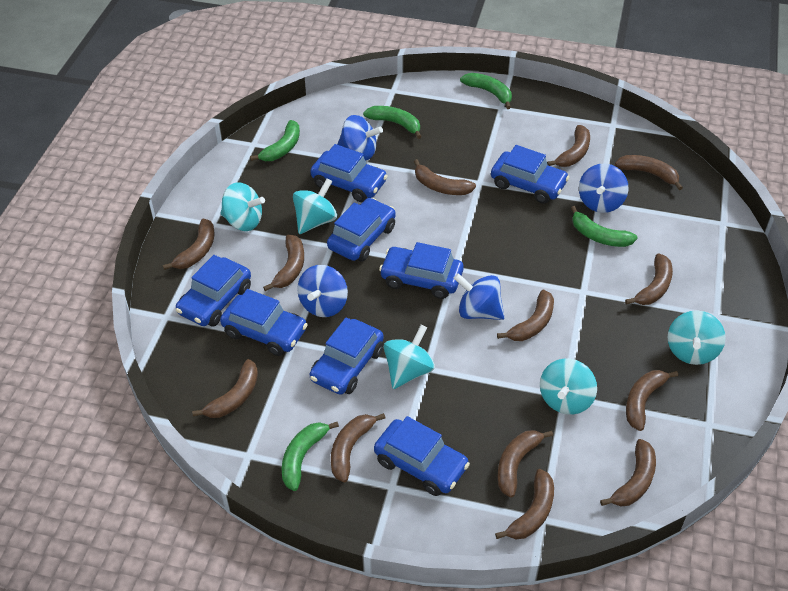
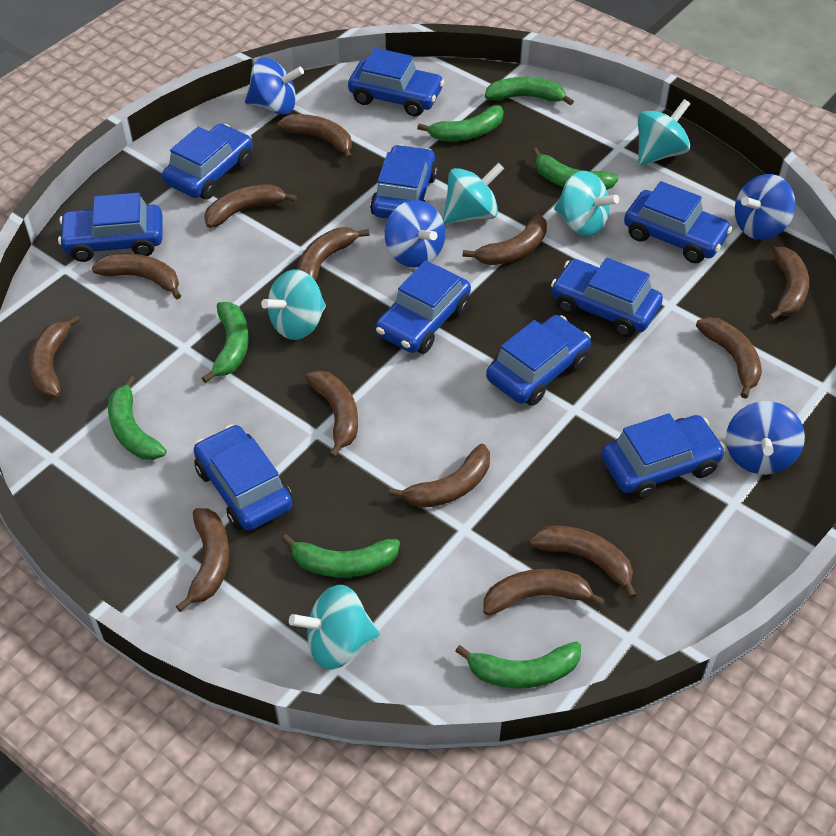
blue car: 8 -> 10
green banana: 5 -> 7

